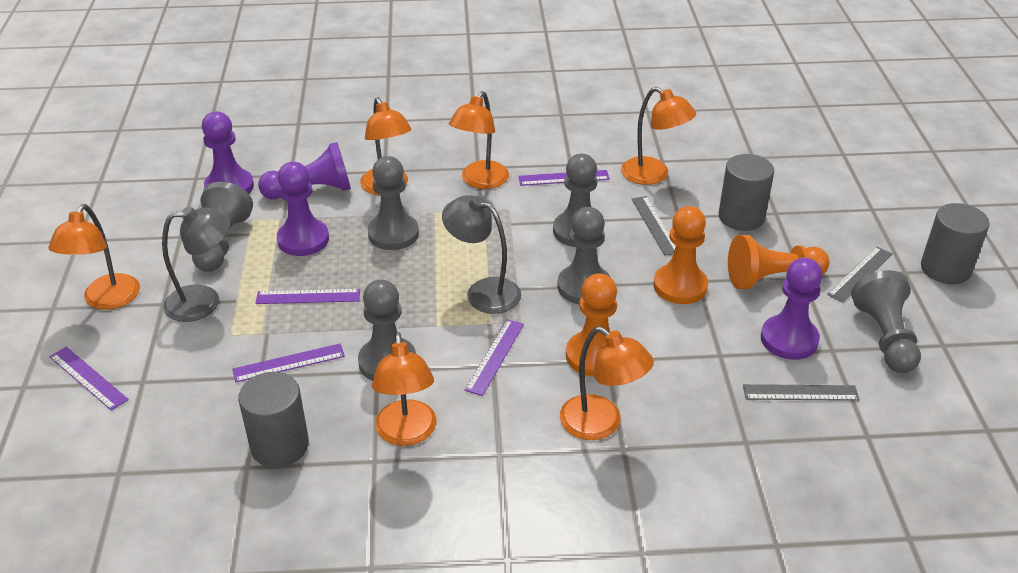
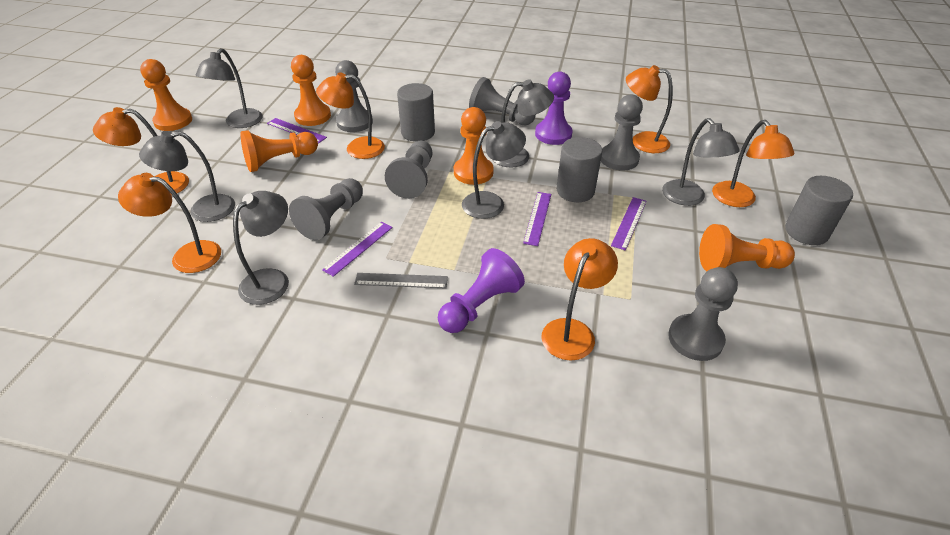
grey lamp: 2 -> 6
grey ruler: 3 -> 1
orange pawn: 3 -> 5
purple pawn: 4 -> 2
purple ruler: 5 -> 4

